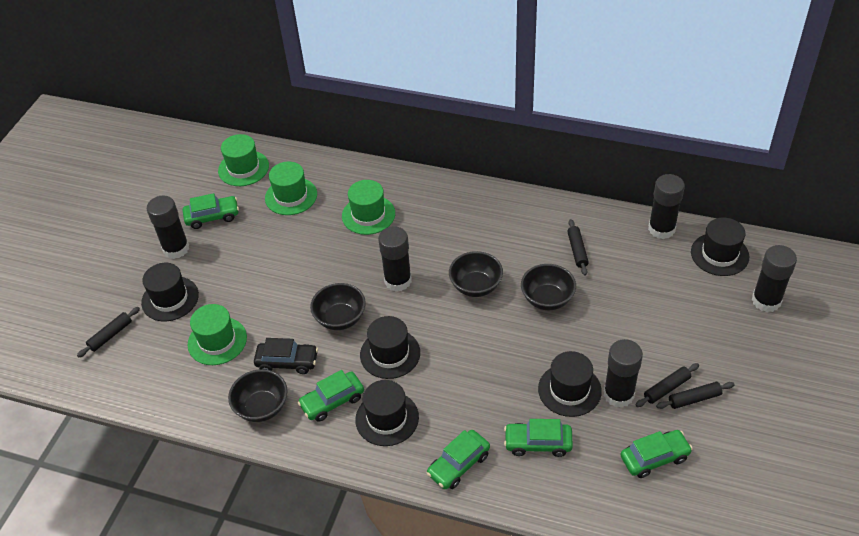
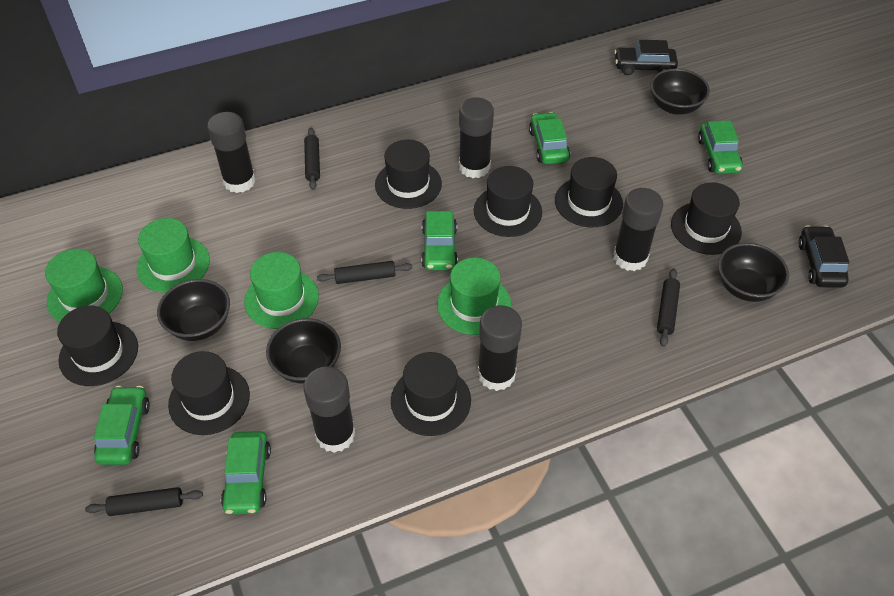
black car: 1 -> 2
black hat: 5 -> 7

